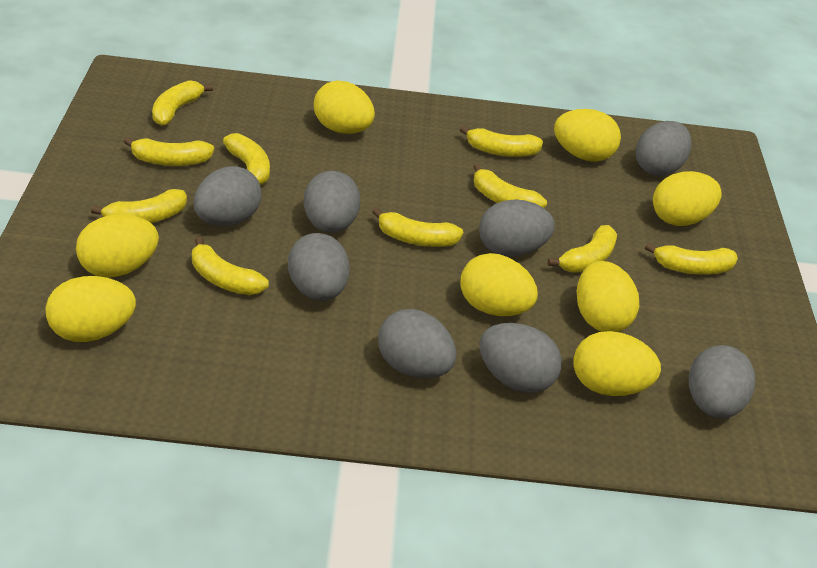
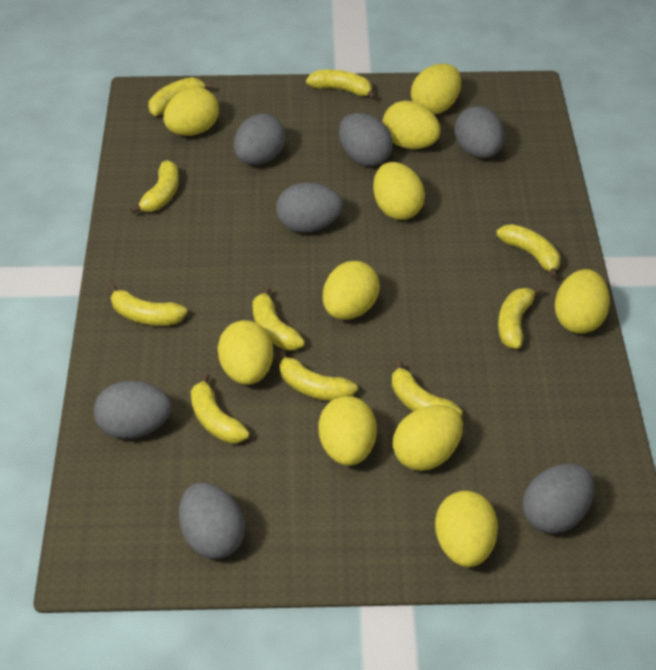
grey egg: 8 -> 7
yellow egg: 8 -> 10

